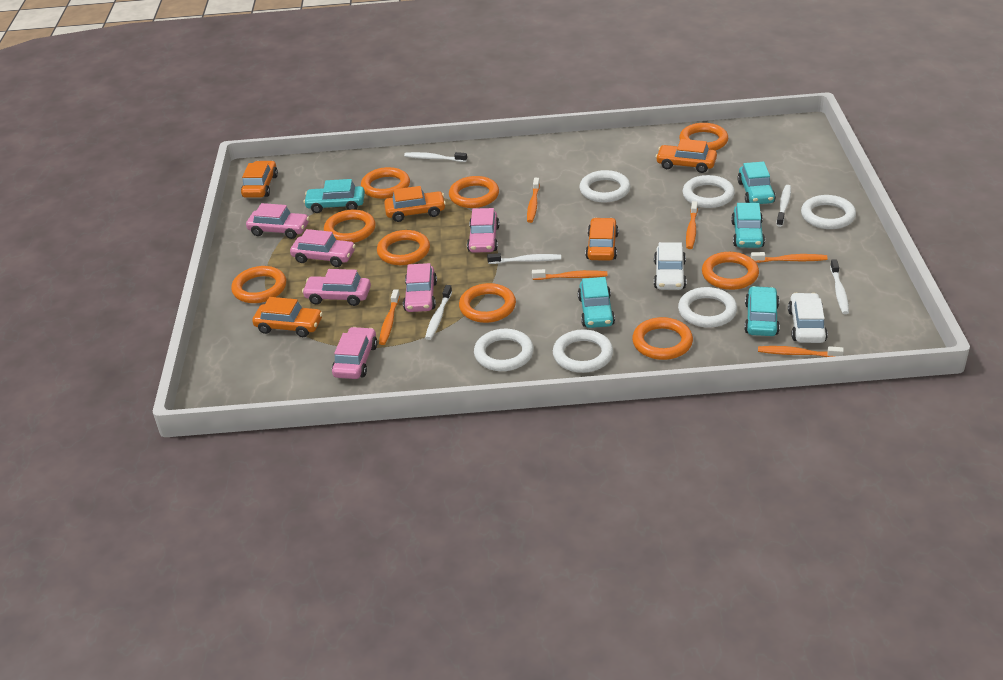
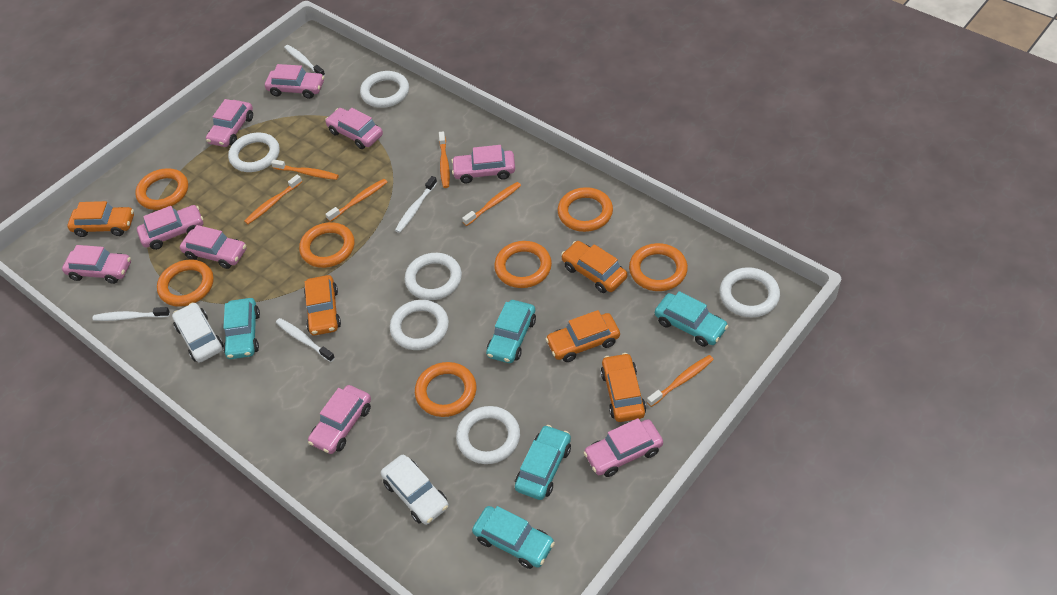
orange ring: 9 -> 7
pink car: 6 -> 9
white toothbrush: 5 -> 4

